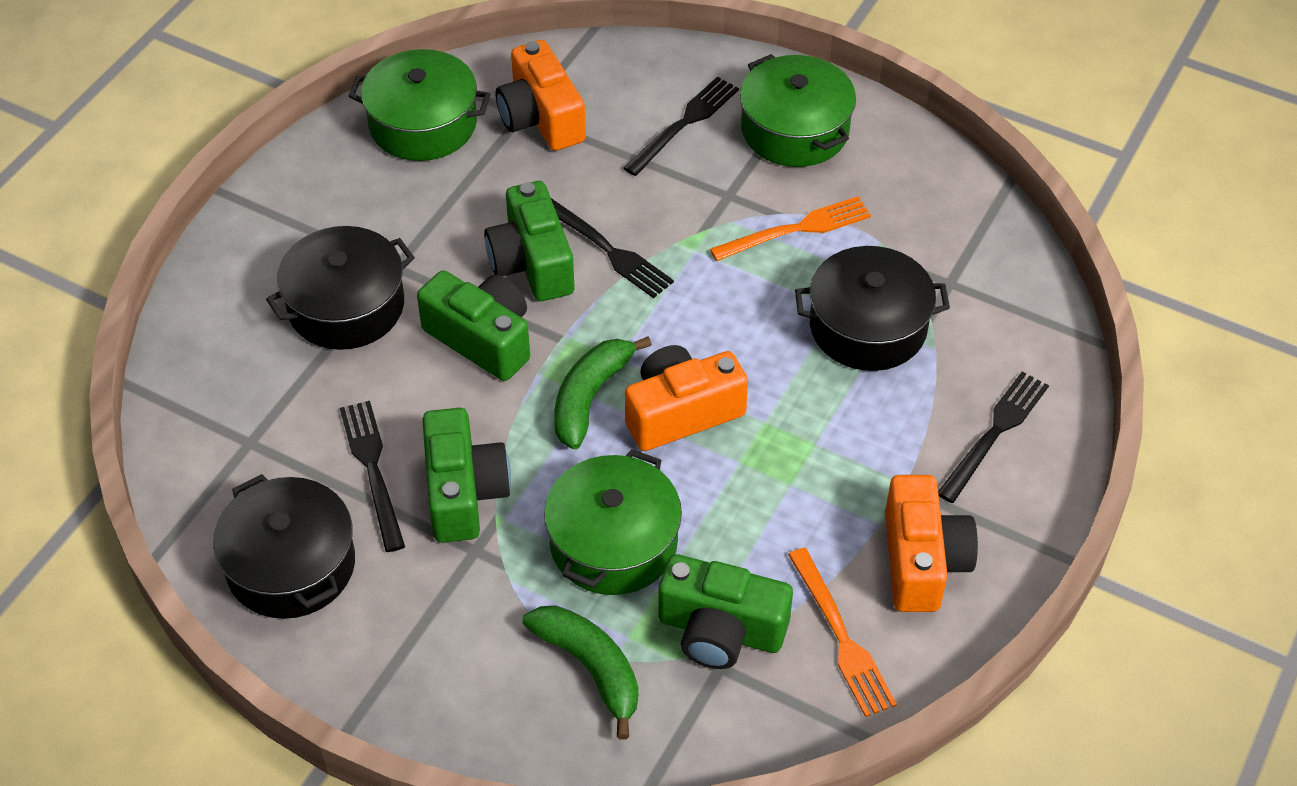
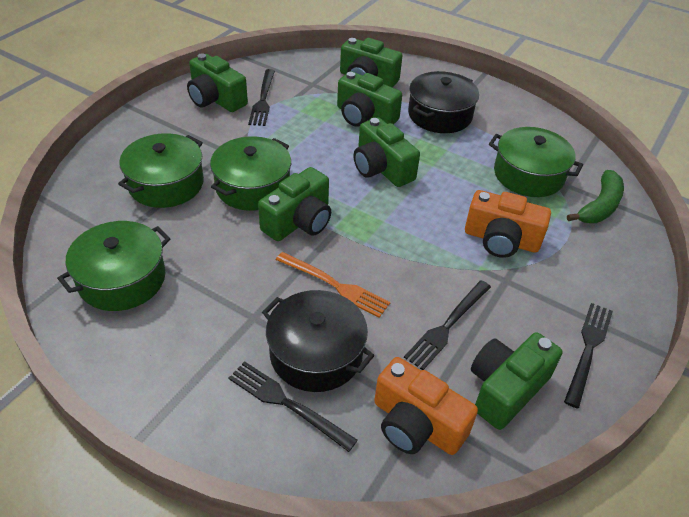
black pot: 3 -> 2
green banana: 2 -> 1
green camera: 4 -> 6
green pot: 3 -> 4
orange camera: 3 -> 2
orange fork: 2 -> 1

